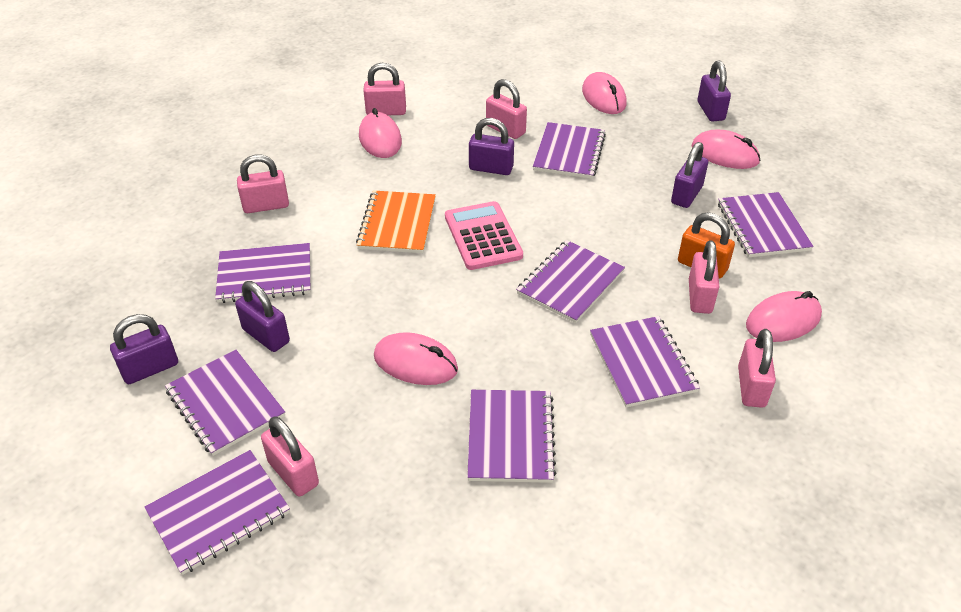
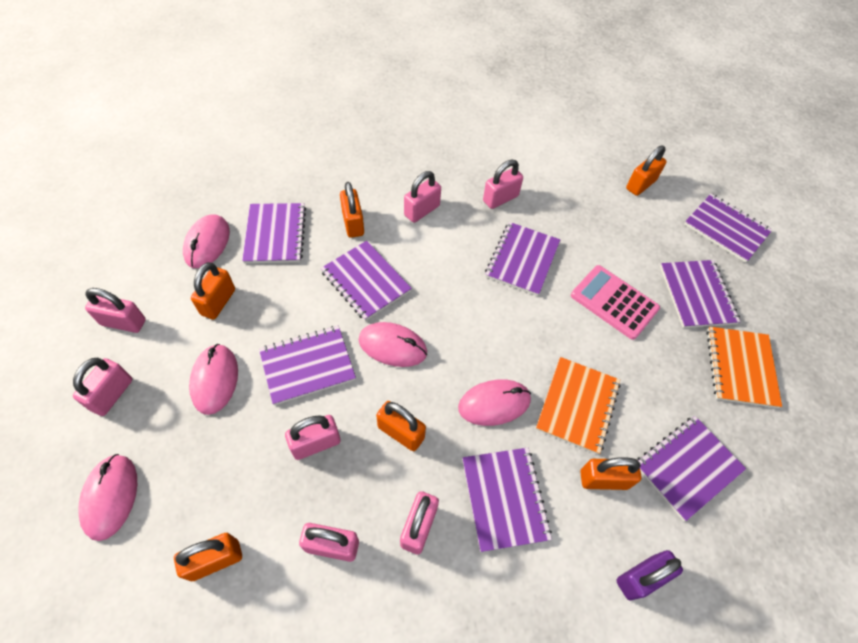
orange notebook: 1 -> 2
orange padlock: 1 -> 6
pink padlock: 6 -> 7
purple padlock: 5 -> 1

